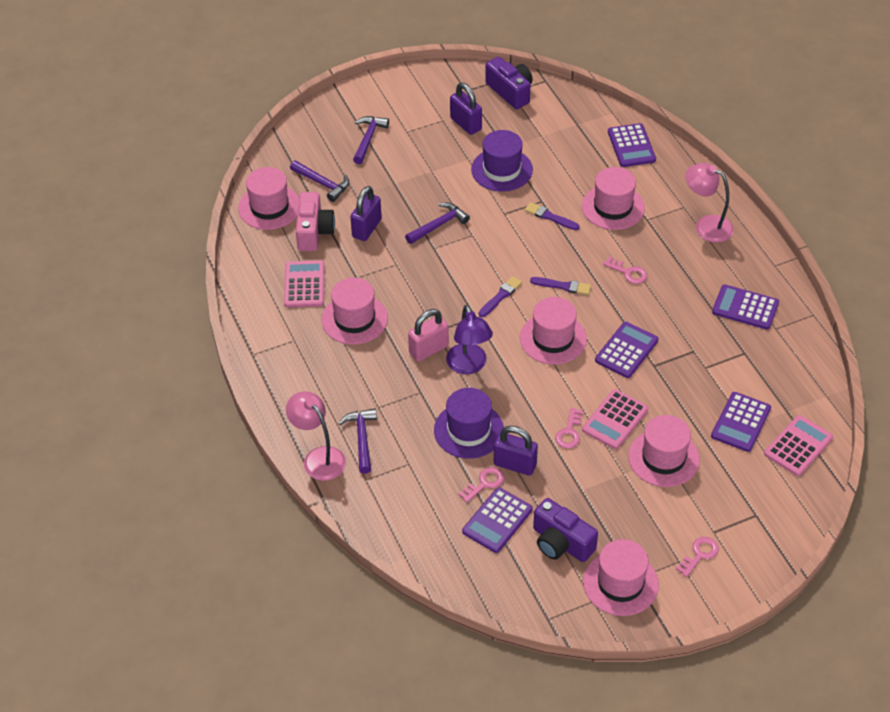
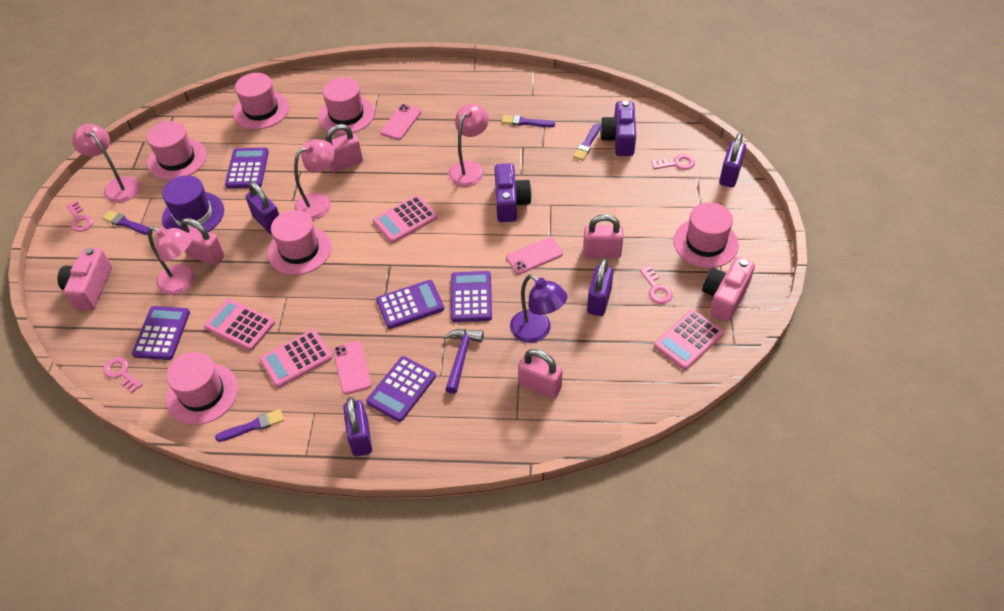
pink calculator: 3 -> 4
pink camera: 1 -> 2
pink lamp: 2 -> 4
pink padlock: 1 -> 4
pink phone: 0 -> 3
purple brush: 3 -> 4
purple hammer: 4 -> 1
purple hat: 2 -> 1
purple padlock: 3 -> 4

